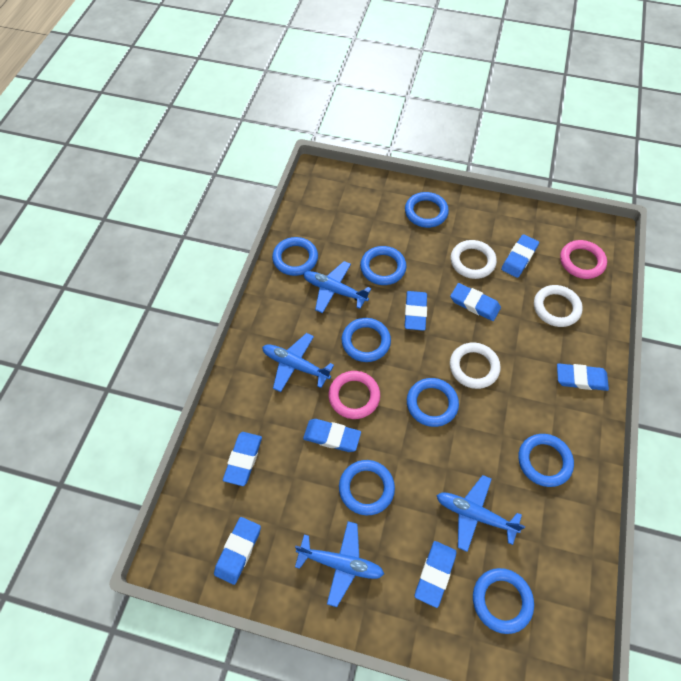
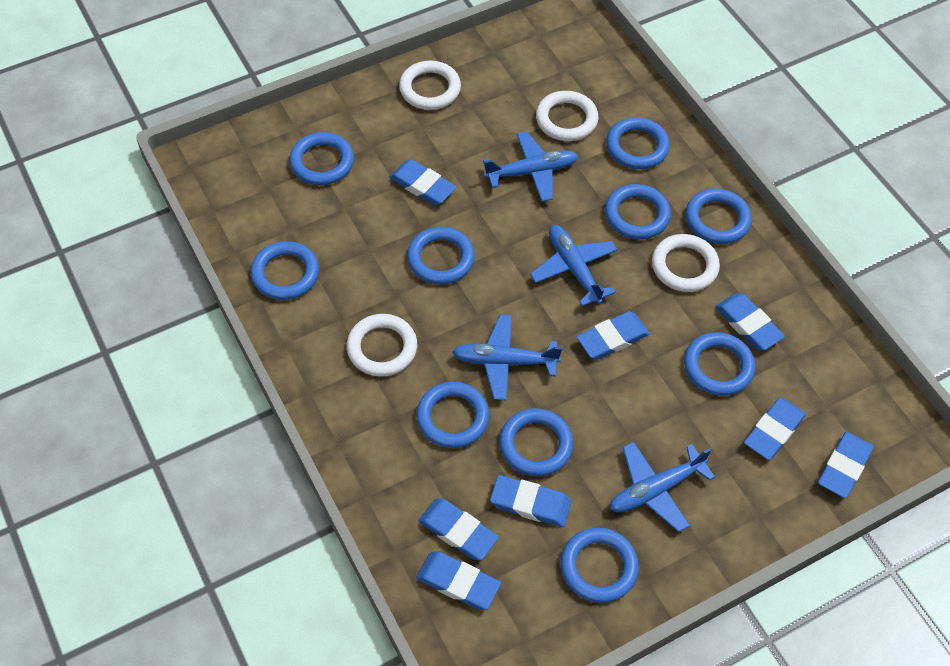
blue ring: 8 -> 10
pink ring: 2 -> 0
white ring: 3 -> 4

